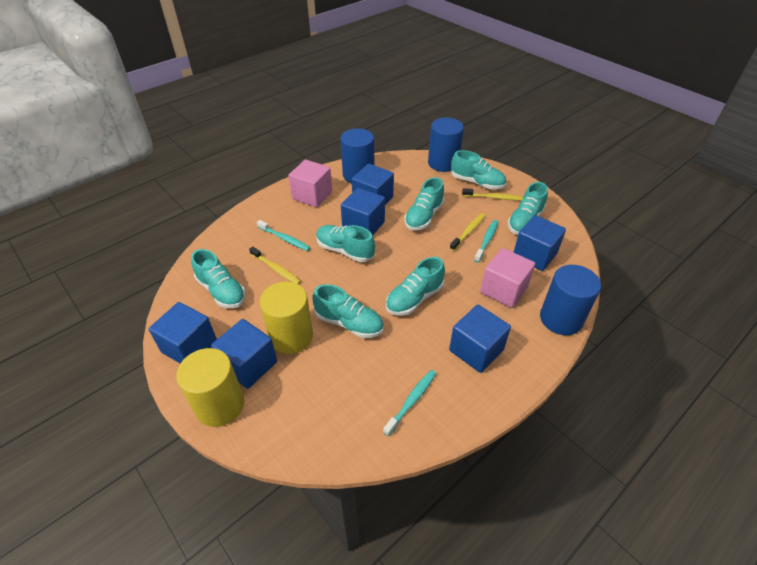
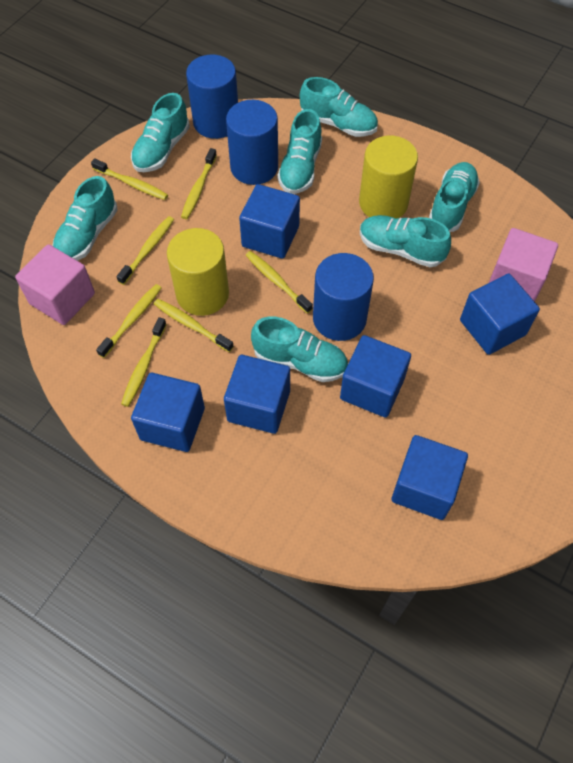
turquoise toothbrush: 3 -> 0
yellow toothbrush: 3 -> 7

